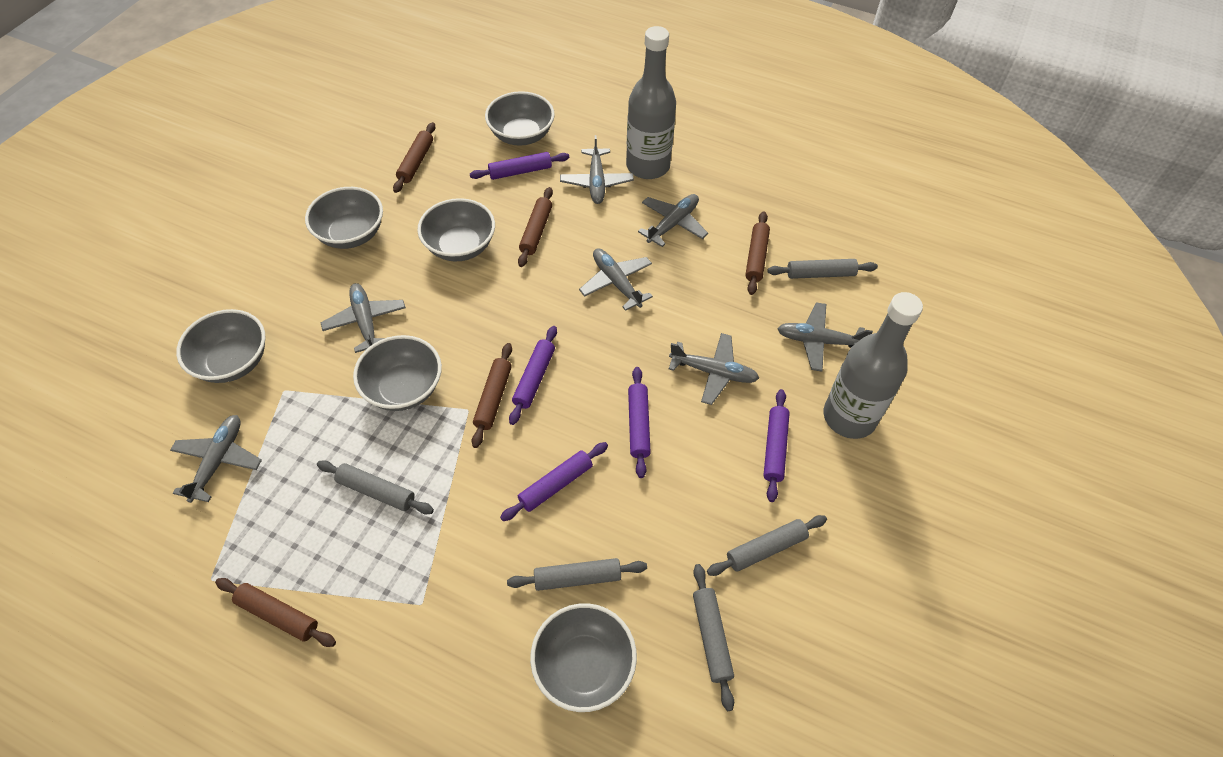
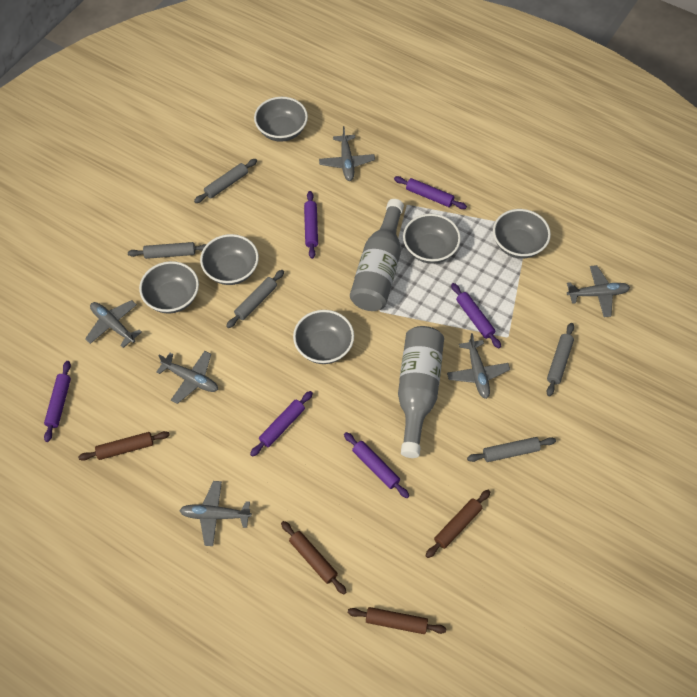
brown rolling pin: 5 -> 4
grey plane: 7 -> 6
purple rolling pin: 5 -> 6

